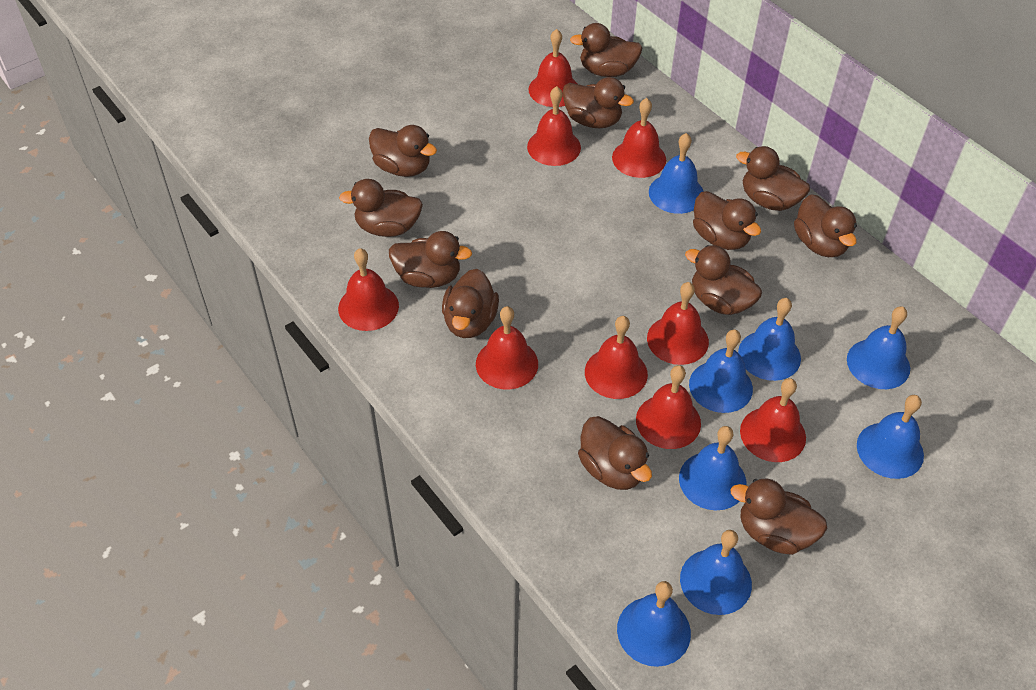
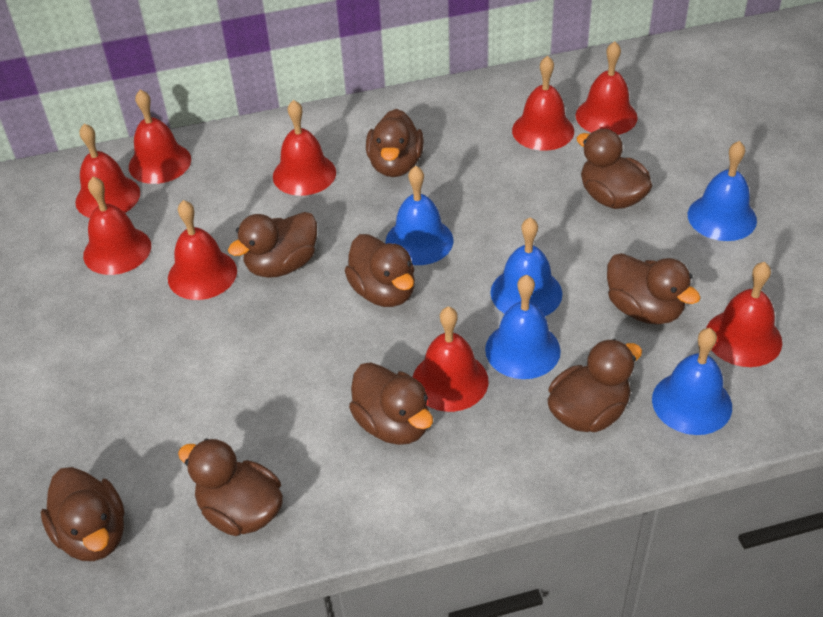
blue bell: 8 -> 5
brown duck: 12 -> 9

